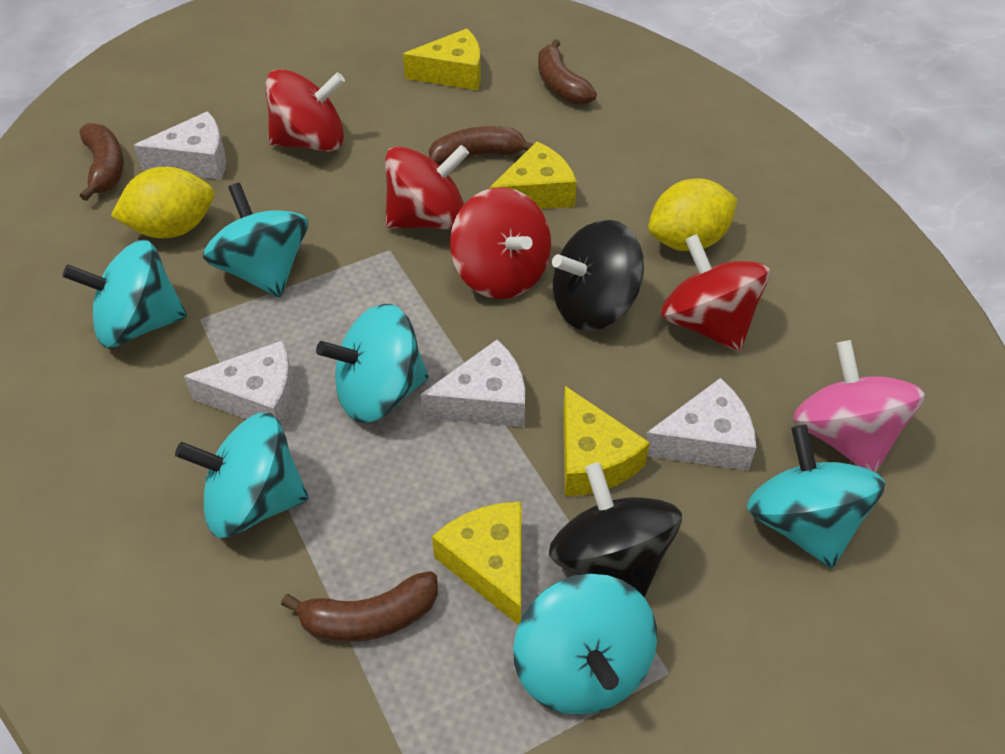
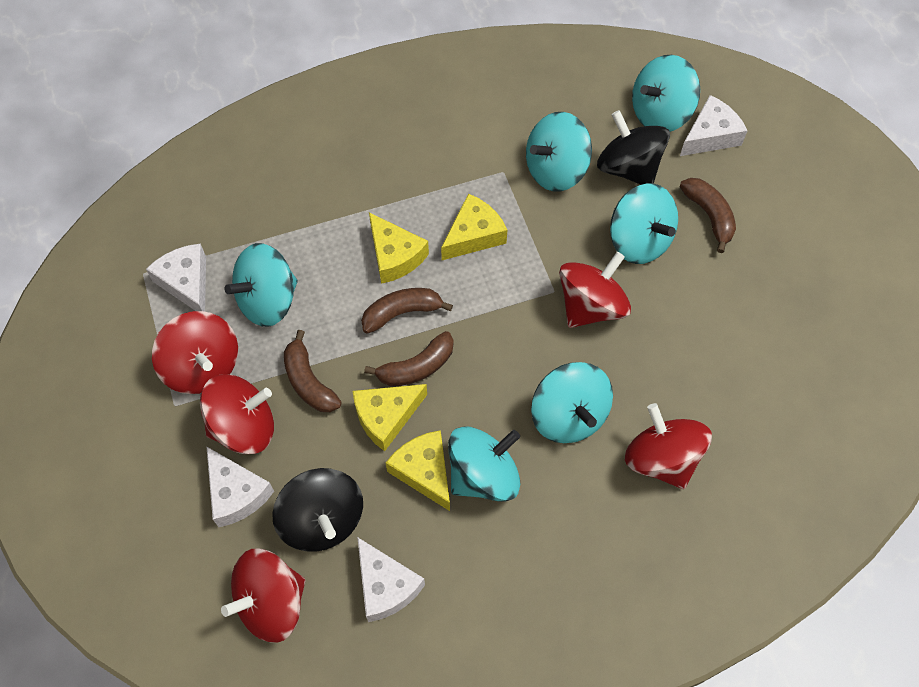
pink spinning top: 1 -> 0
red spinning top: 4 -> 5
yellow lemon: 2 -> 0

